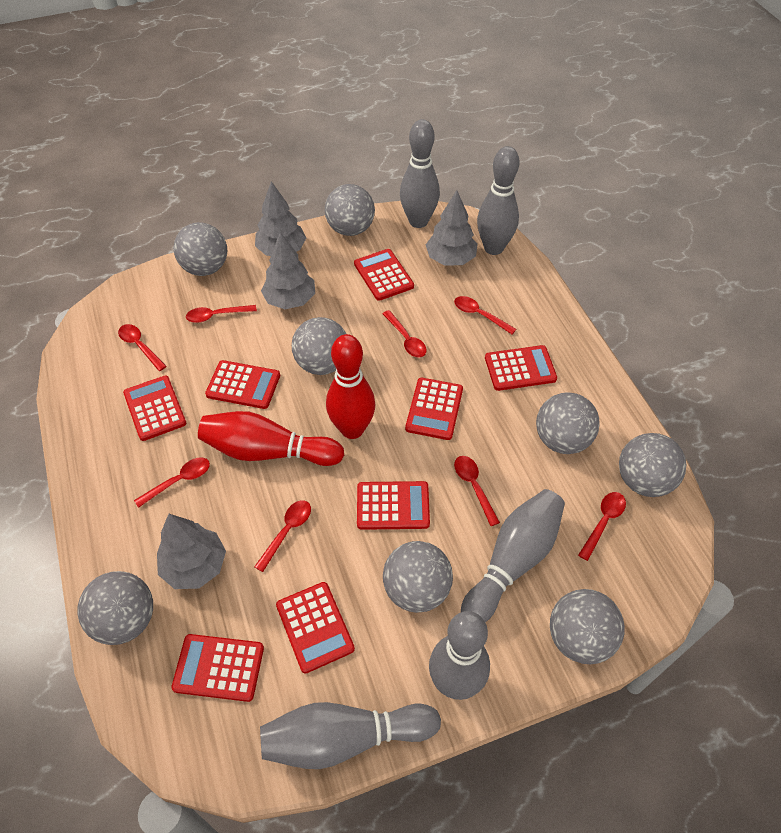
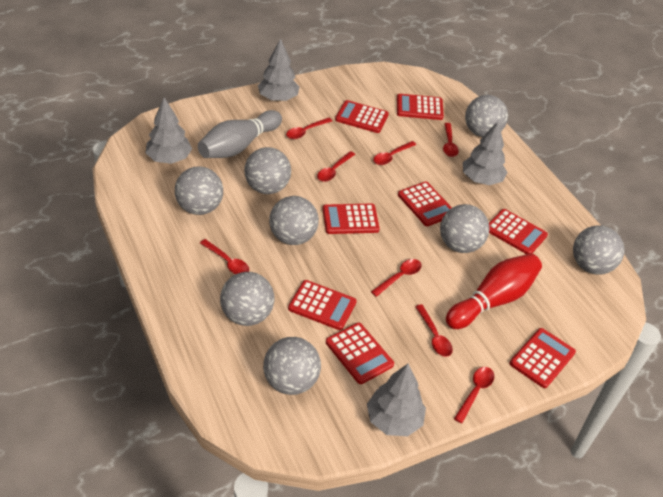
grey bowling pin: 5 -> 1
red bowling pin: 2 -> 1

